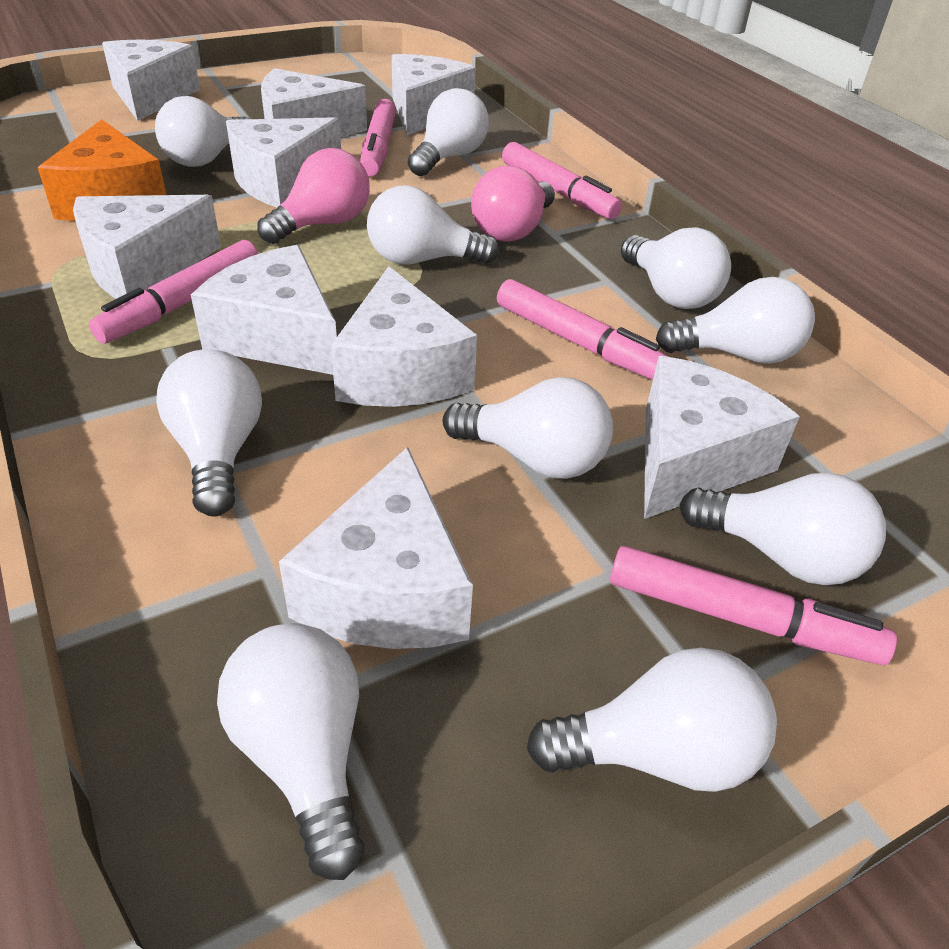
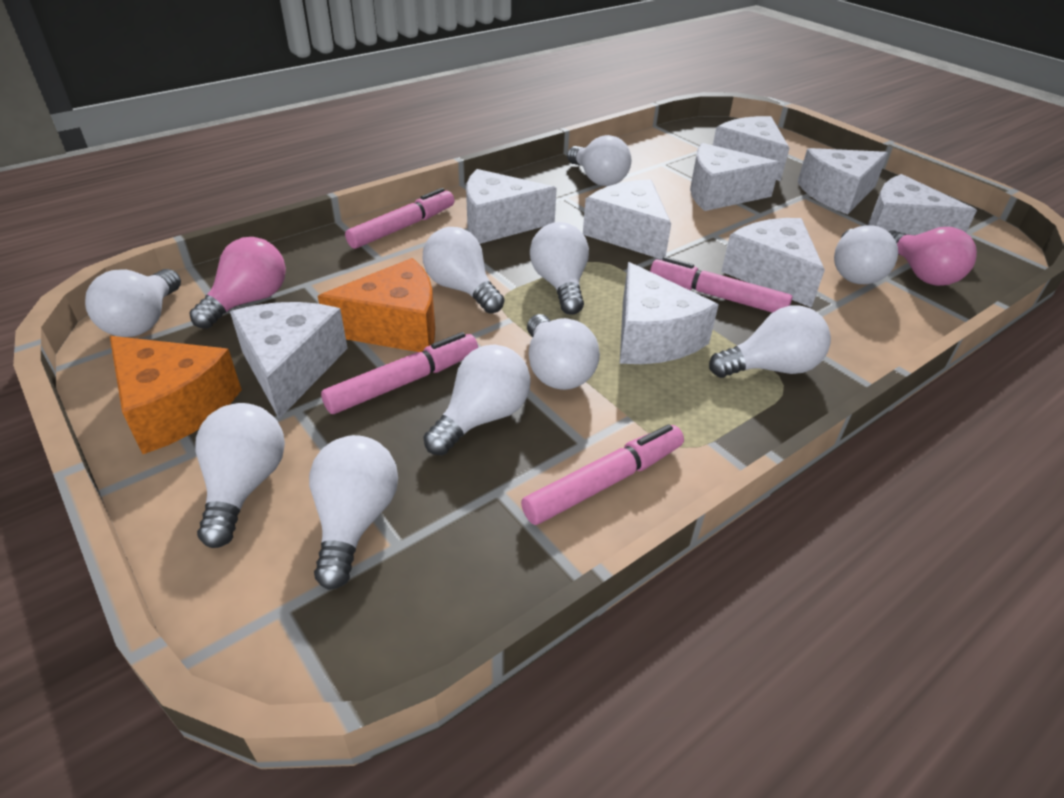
orange cheese: 1 -> 2
pink marker: 5 -> 4

